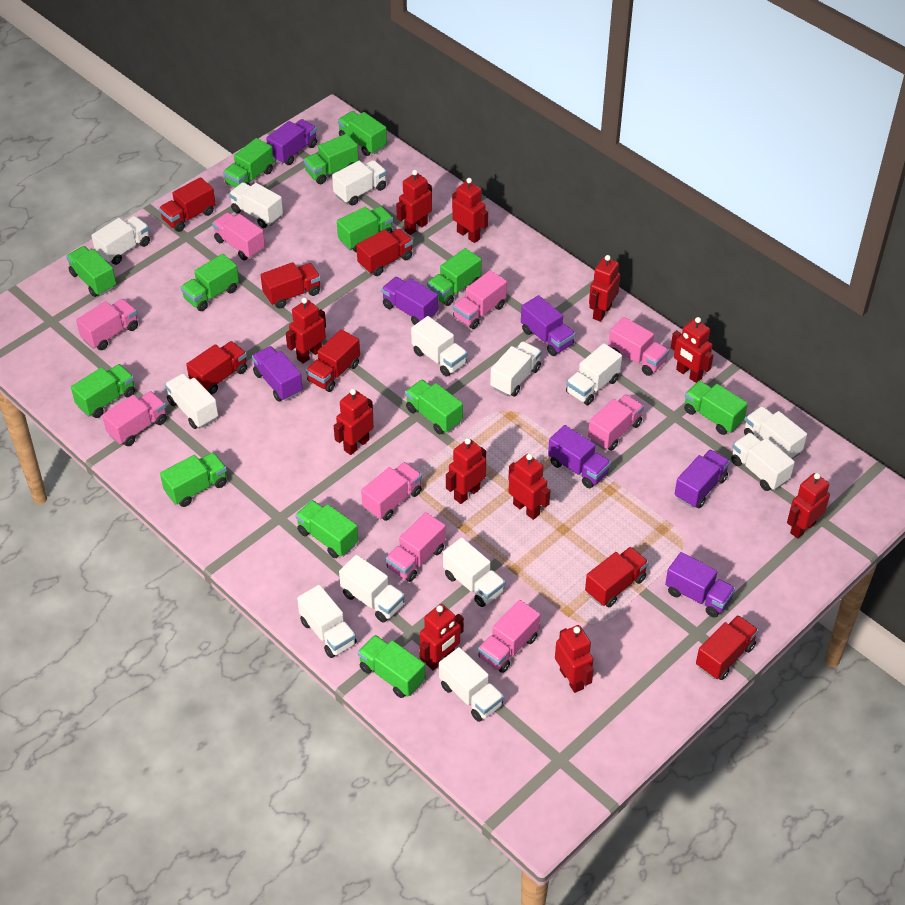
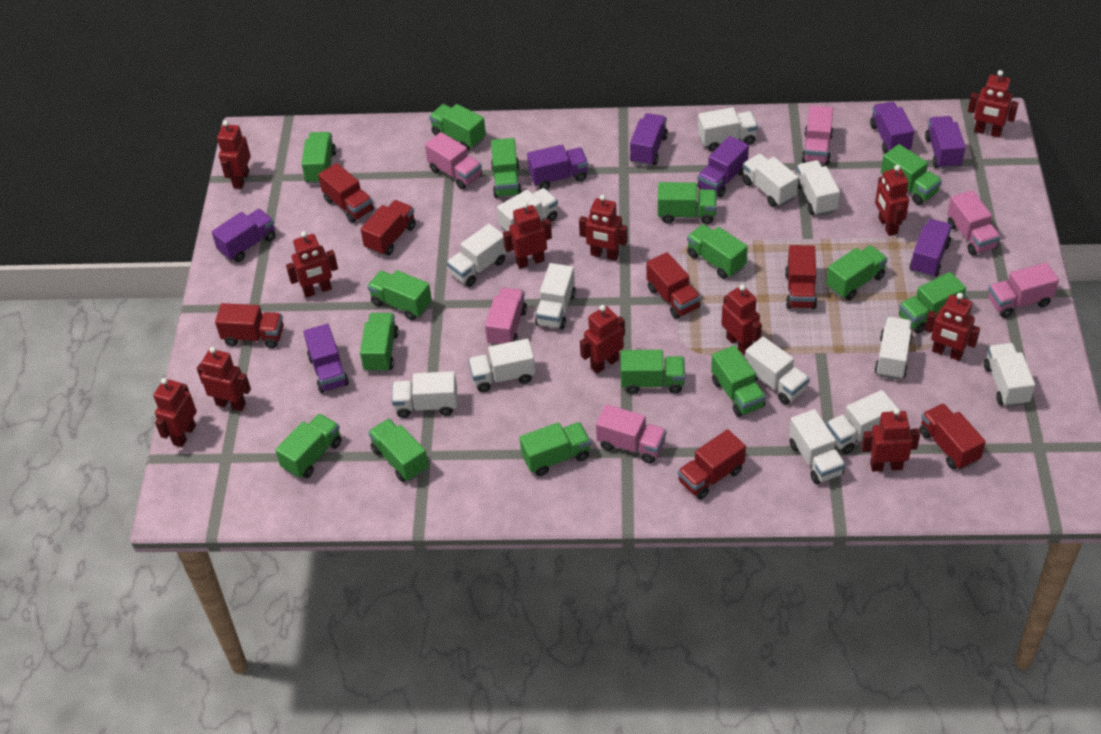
green truck: 13 -> 15
pink truck: 9 -> 6
purple truck: 7 -> 8
red robot: 11 -> 12

